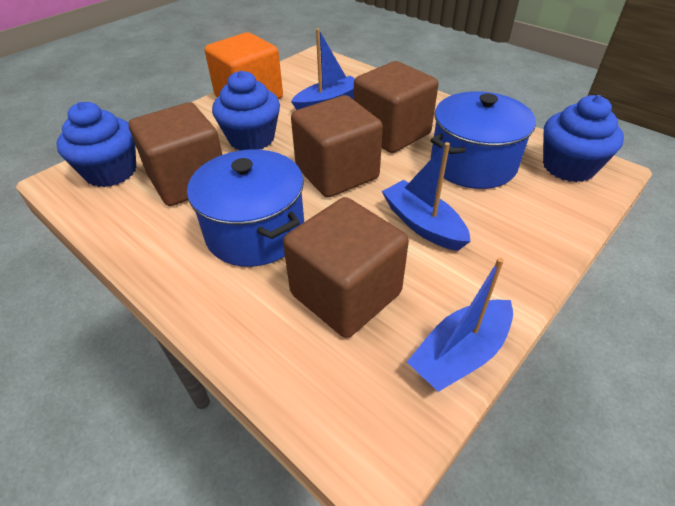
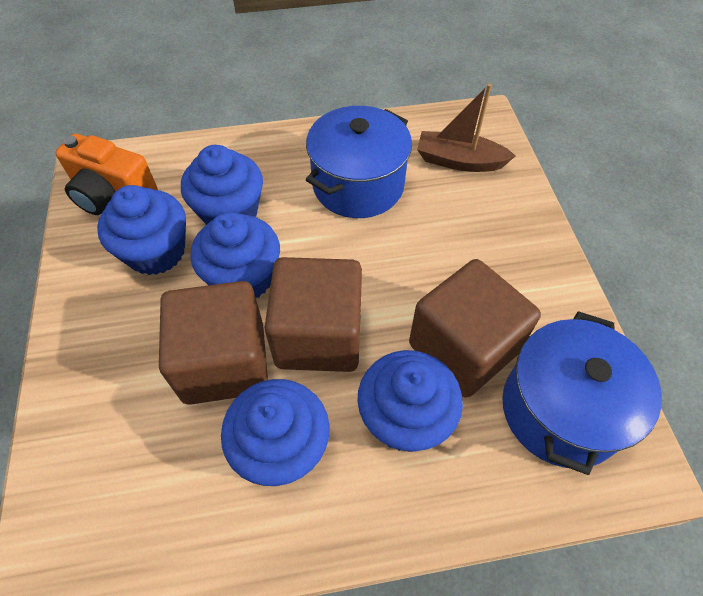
blue boat: 3 -> 0
blue cupcake: 3 -> 5
brown boat: 0 -> 1
brown cube: 4 -> 3
orange camera: 0 -> 1
orange cube: 1 -> 0

